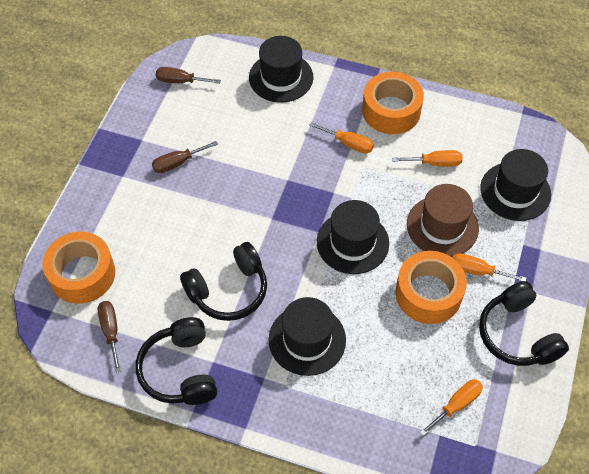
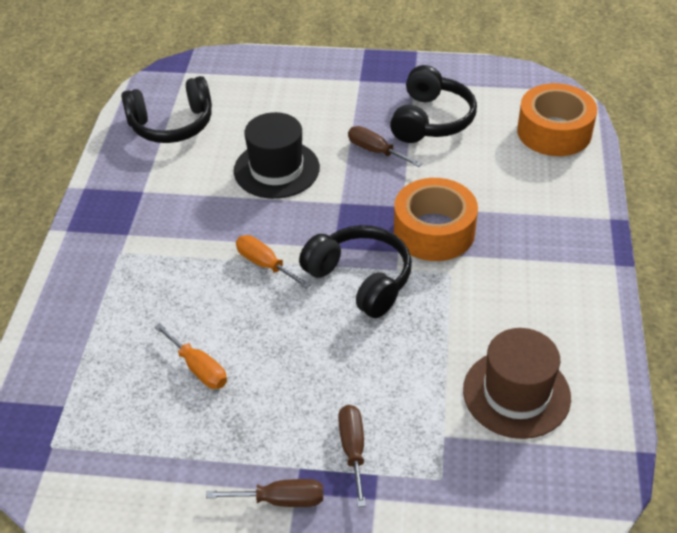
black hat: 4 -> 1
orange screwdriver: 4 -> 2
orange tape: 3 -> 2

